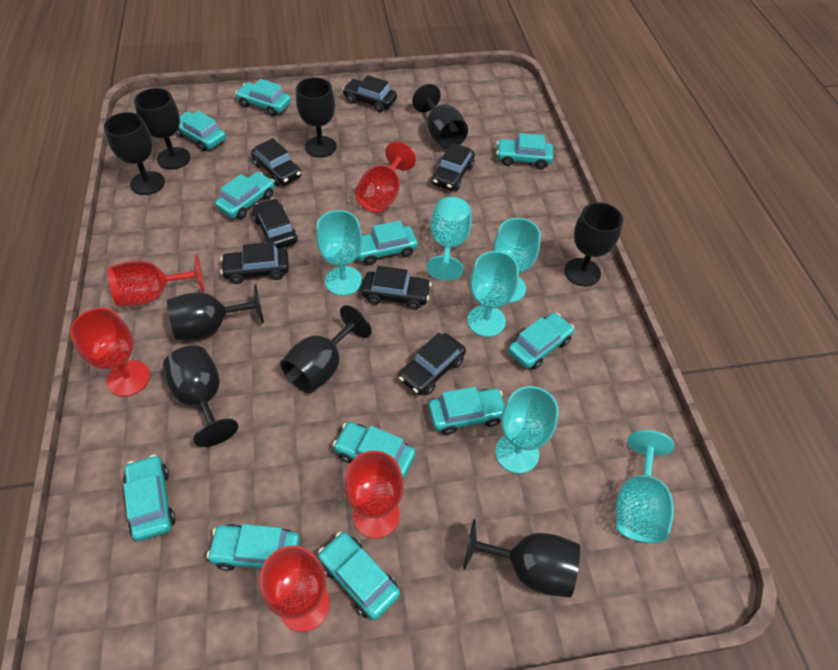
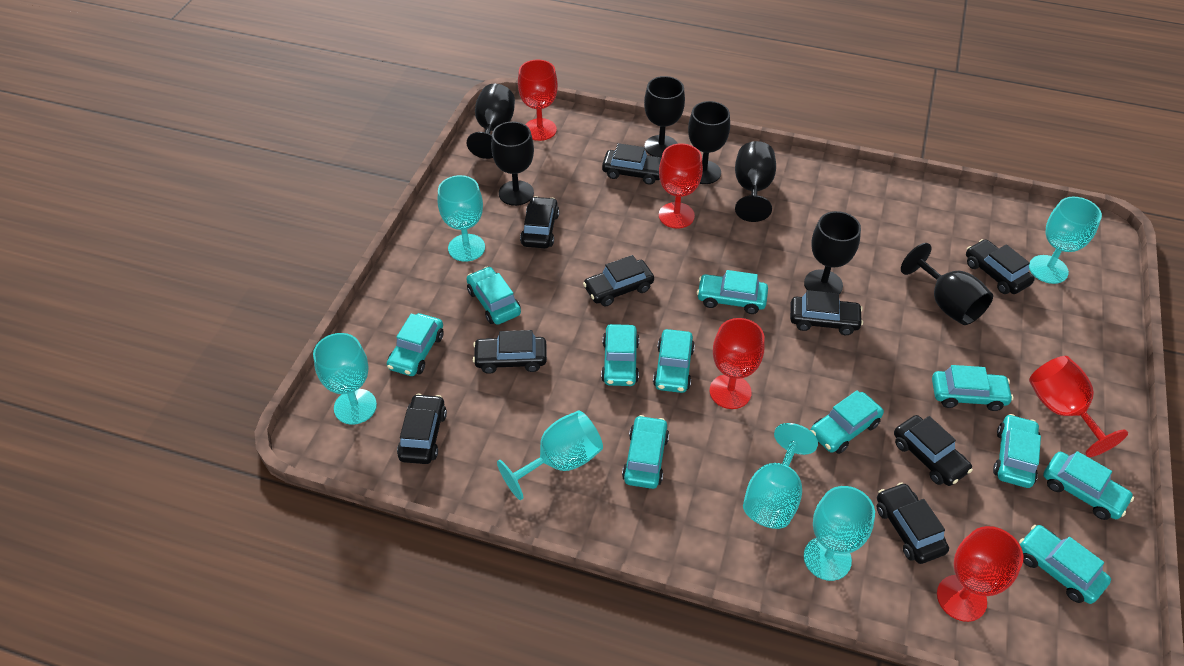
black car: 7 -> 9
black goblet: 9 -> 7

